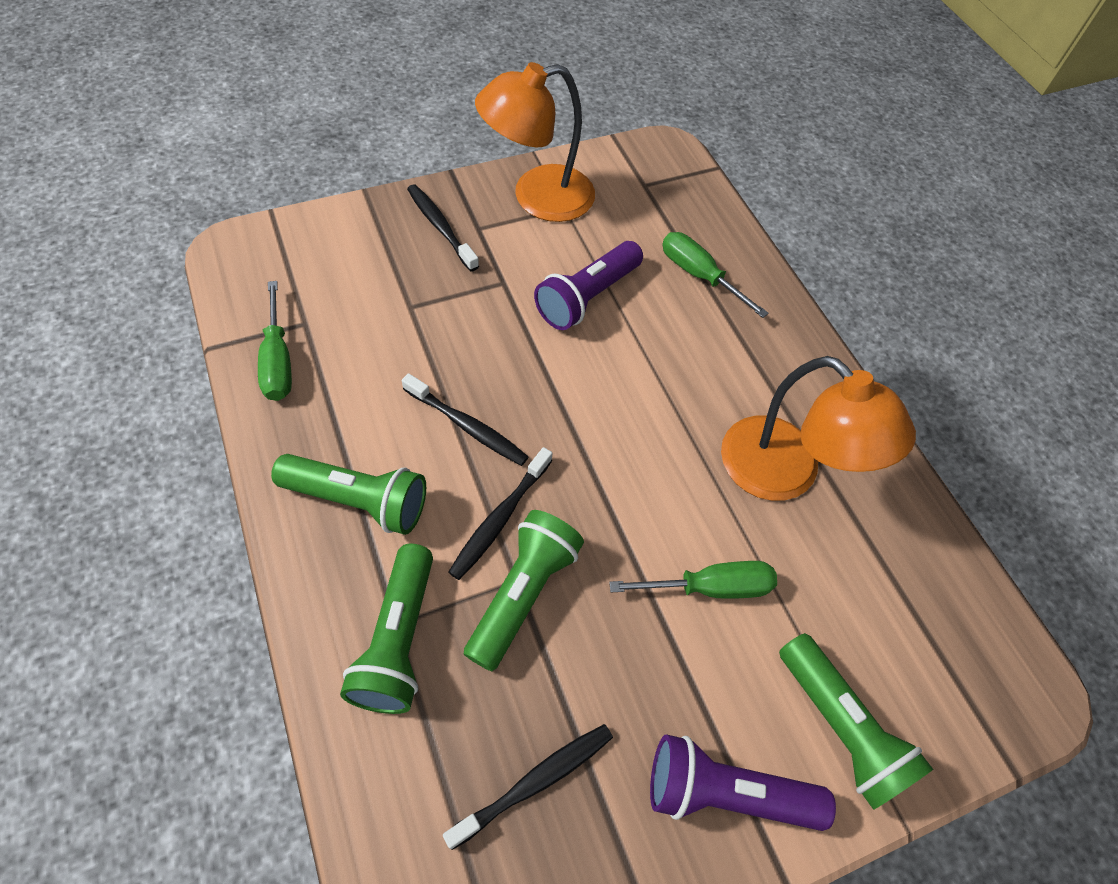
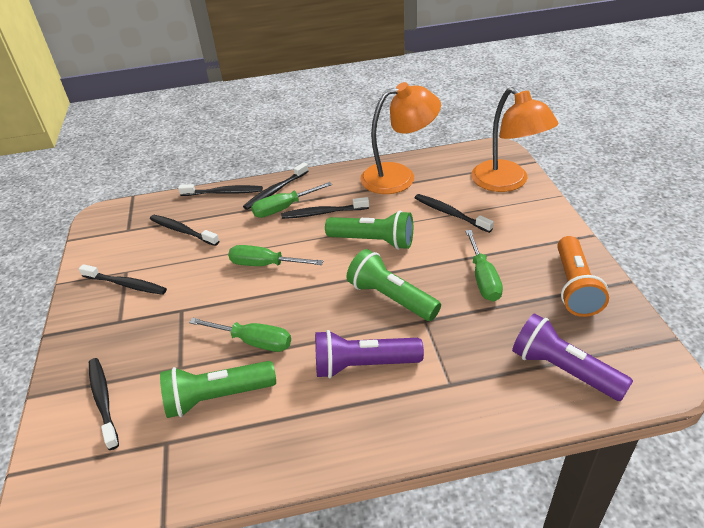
black toothbrush: 4 -> 7
green flashlight: 4 -> 3
green screwdriver: 3 -> 4
orange flashlight: 0 -> 1

